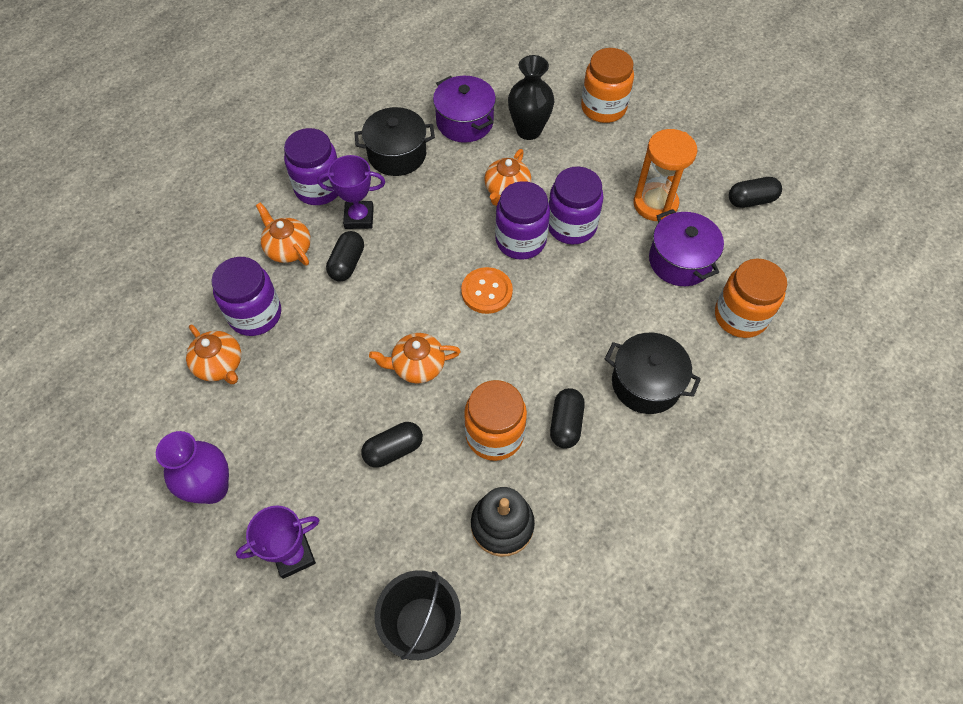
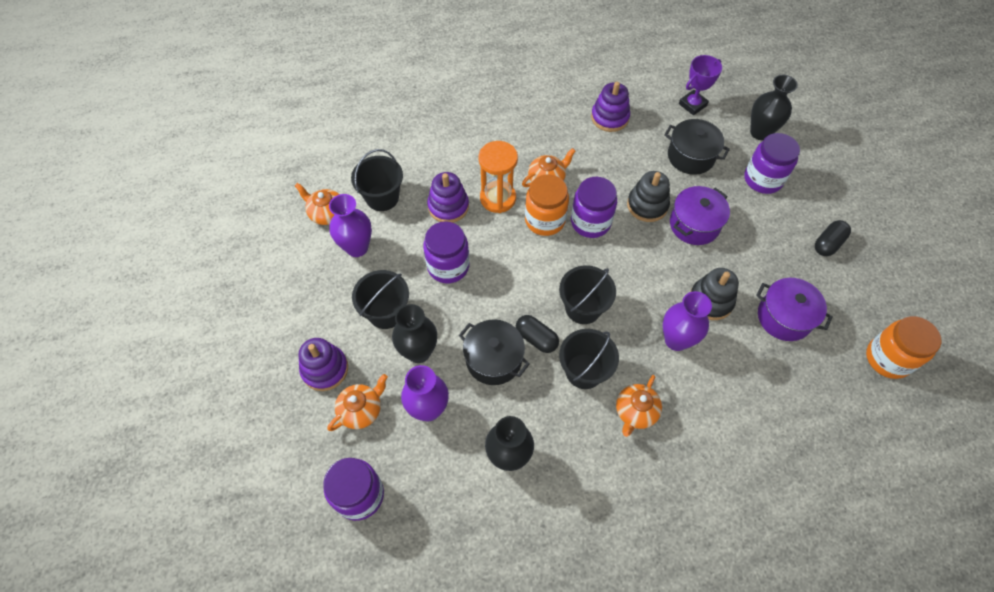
black bucket: 1 -> 4
black capsule: 4 -> 2
black stacking toy: 1 -> 2
black vase: 1 -> 3
orange button: 1 -> 0
orange jar: 3 -> 2
purple stacking toy: 0 -> 3
purple trophy: 2 -> 1
purple vase: 1 -> 3

